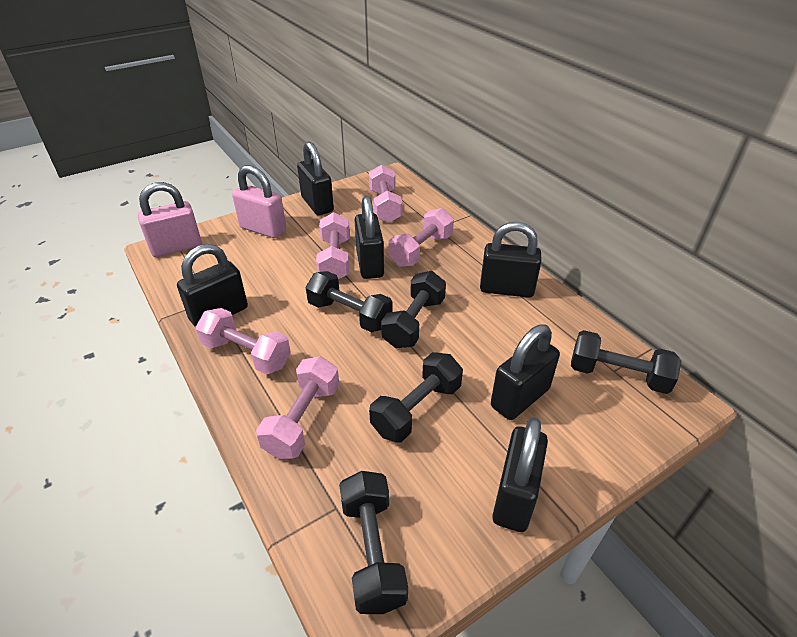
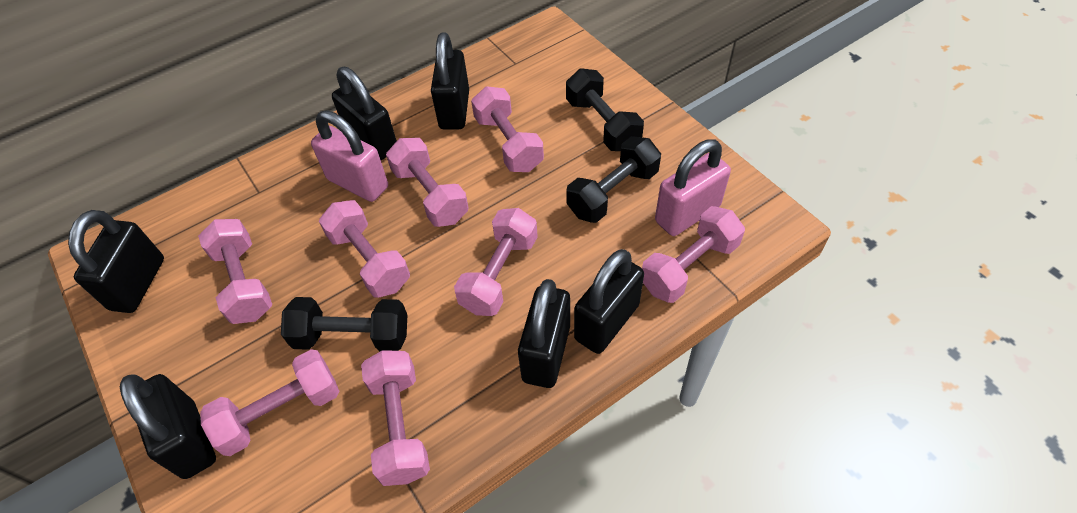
black dumbbell: 5 -> 3
pink dumbbell: 5 -> 8

